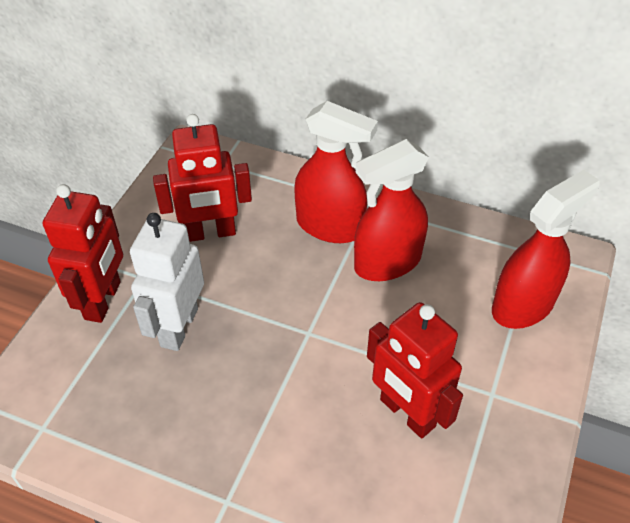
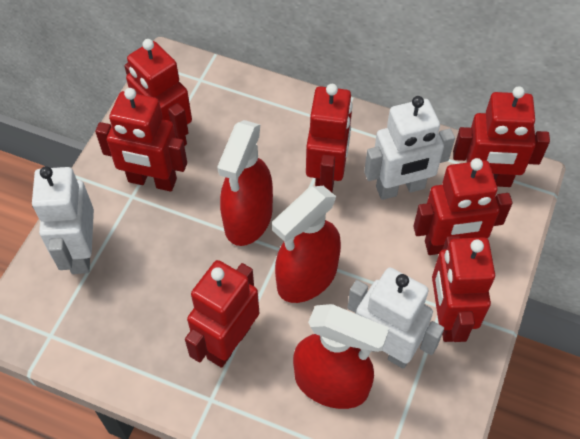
red robot: 3 -> 7
white robot: 1 -> 3

